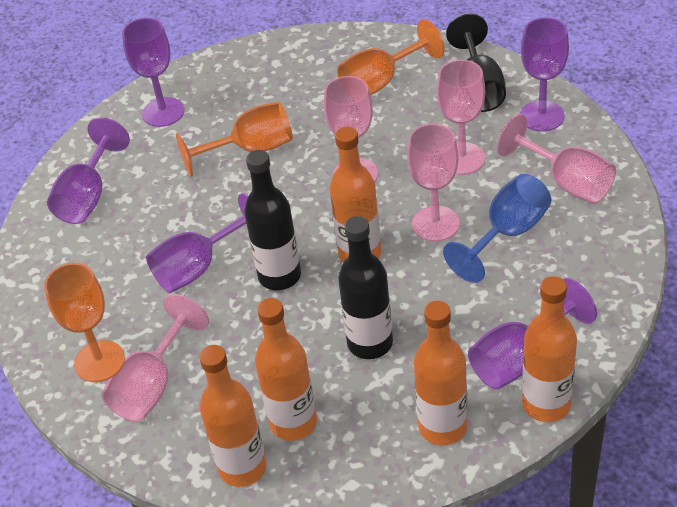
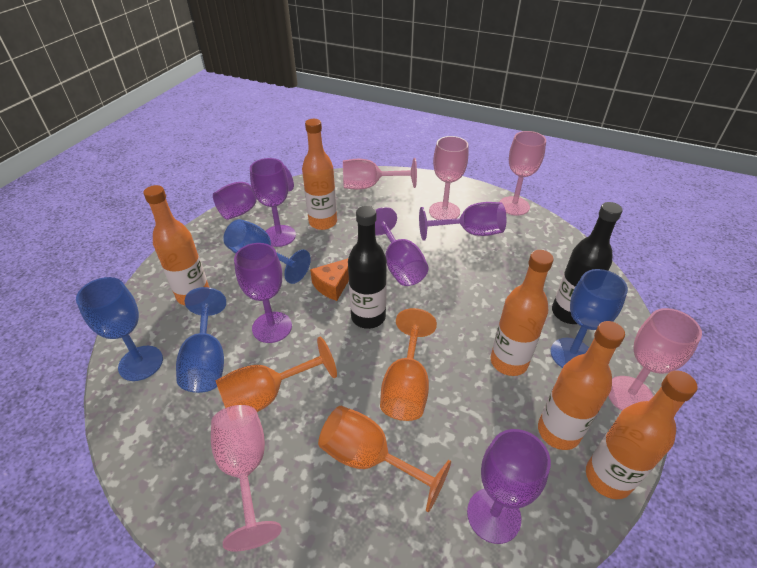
black goblet: 1 -> 0
blue goblet: 1 -> 4
orange cheese: 0 -> 1
purple goblet: 5 -> 6

